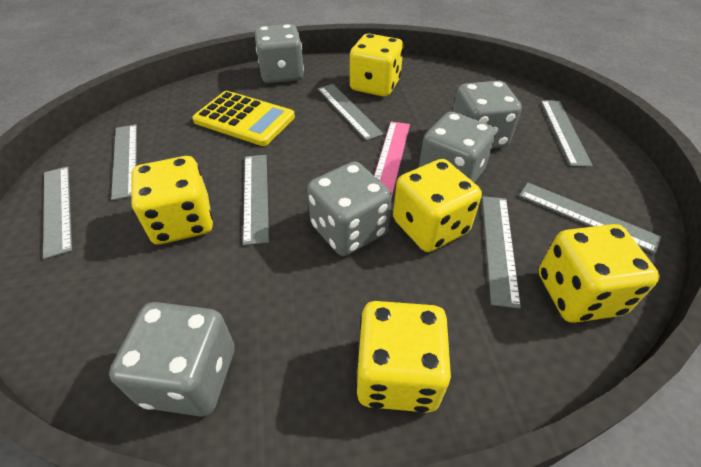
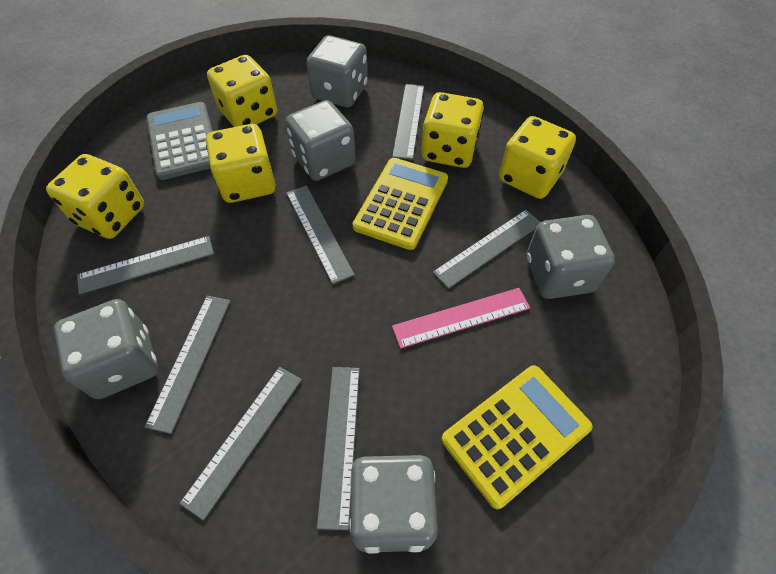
grey calculator: 0 -> 1
yellow calculator: 1 -> 2

